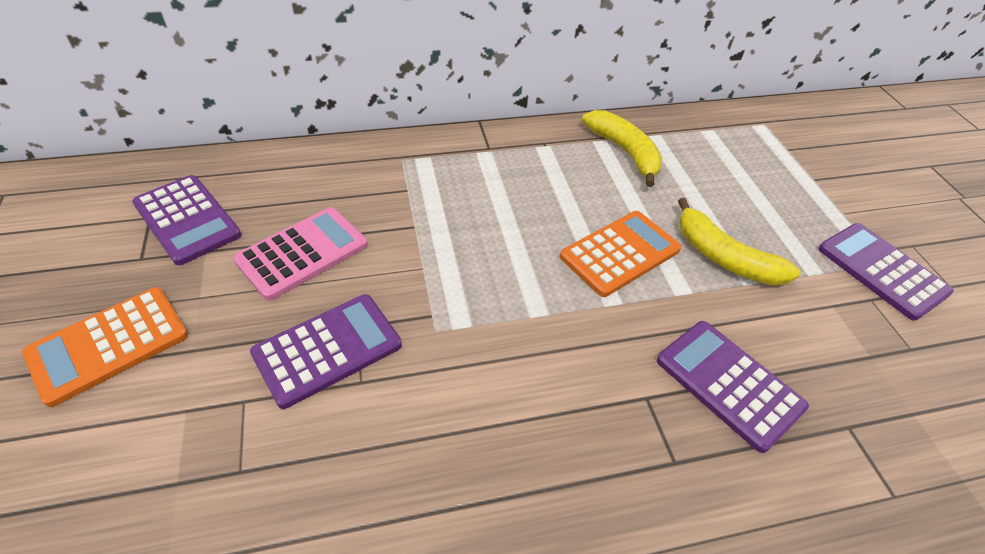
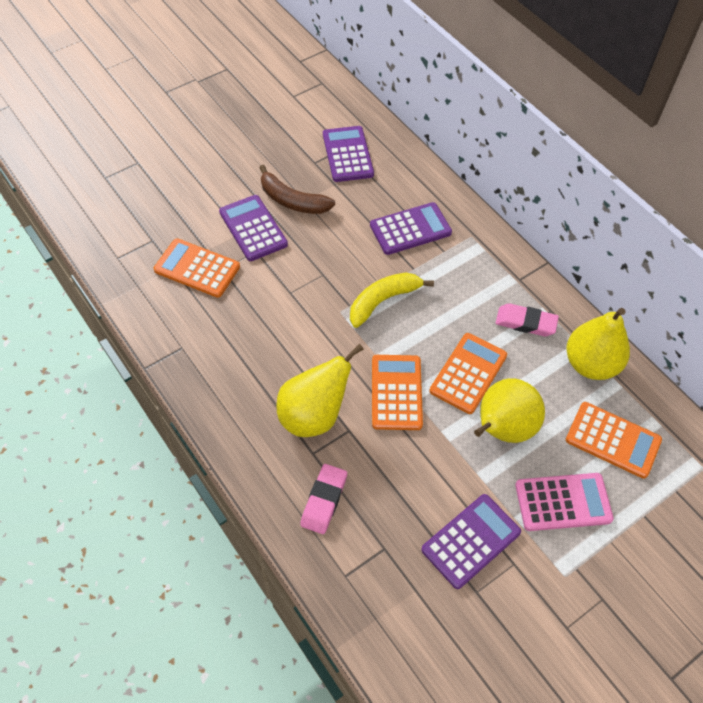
brown banana: 0 -> 1
orange calculator: 2 -> 4
pink eraser: 0 -> 2
yellow banana: 2 -> 1
yellow pear: 0 -> 3

